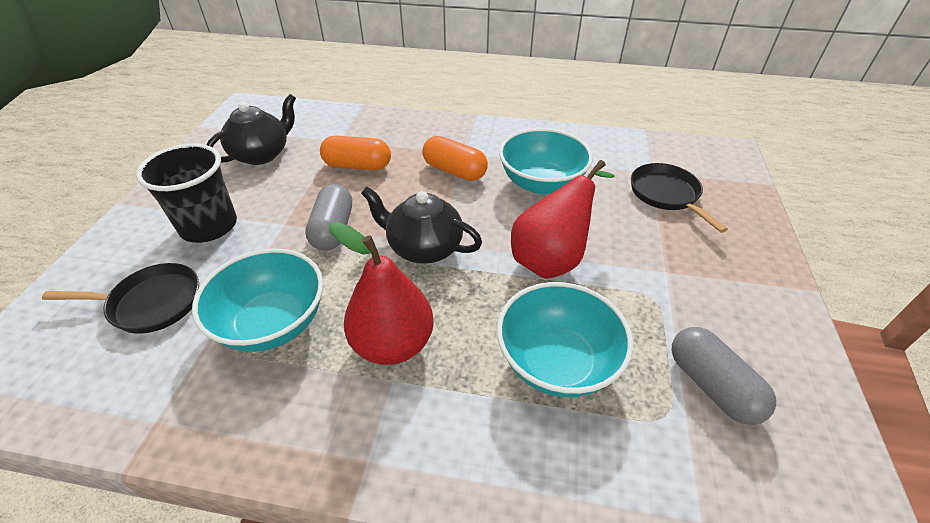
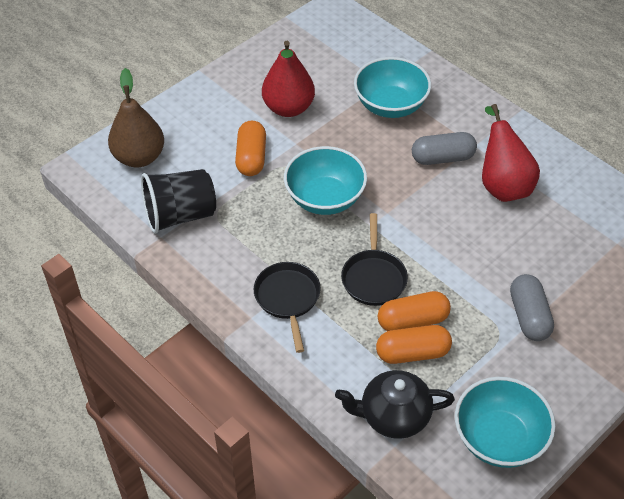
black teapot: 2 -> 1
brown pear: 0 -> 1
orange capsule: 2 -> 3

